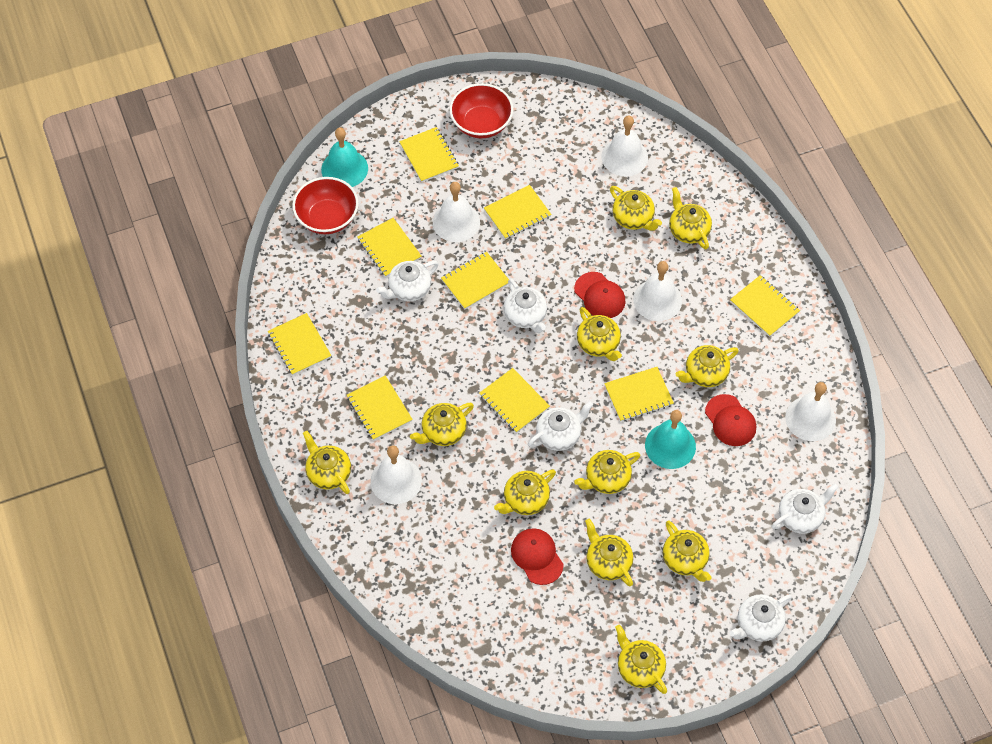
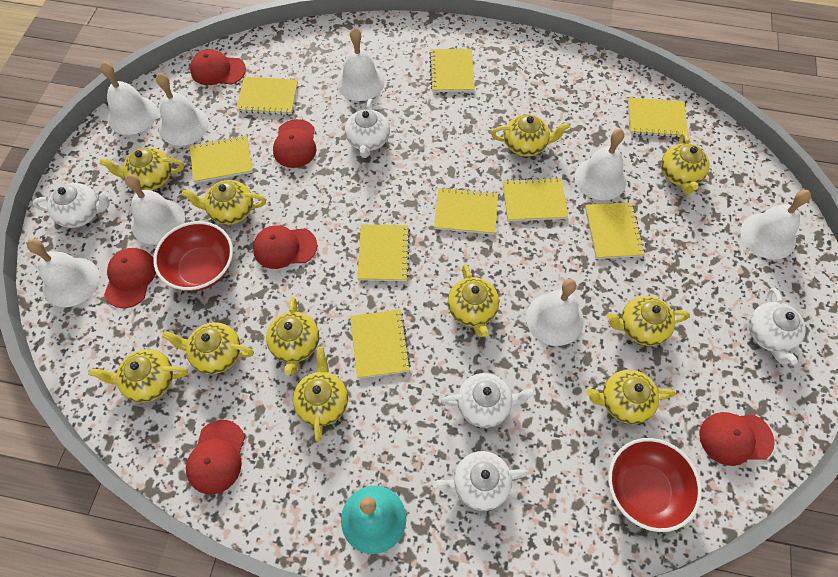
red cap: 3 -> 6
turquoise bell: 2 -> 1
white bell: 5 -> 8

